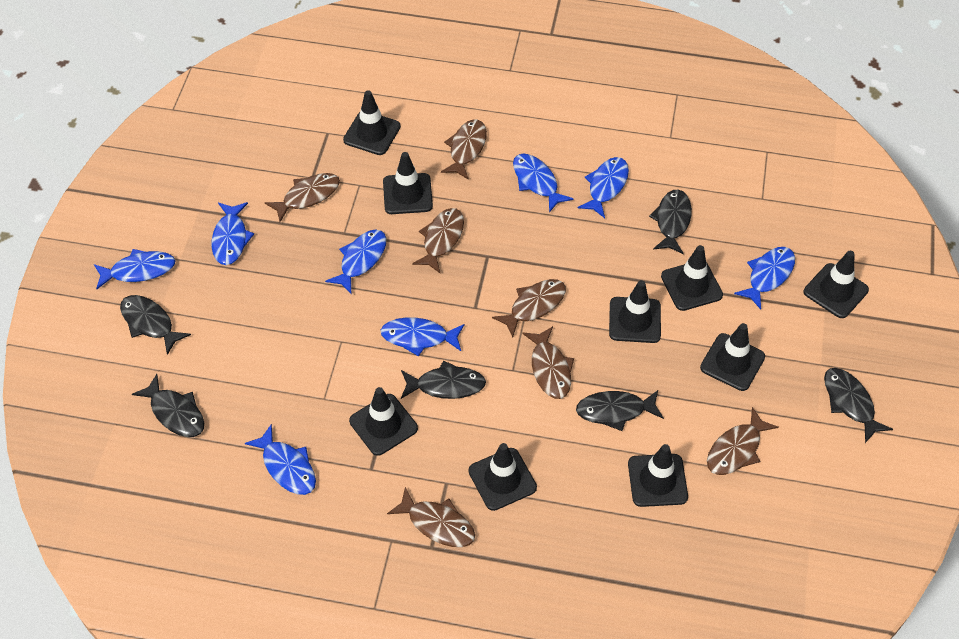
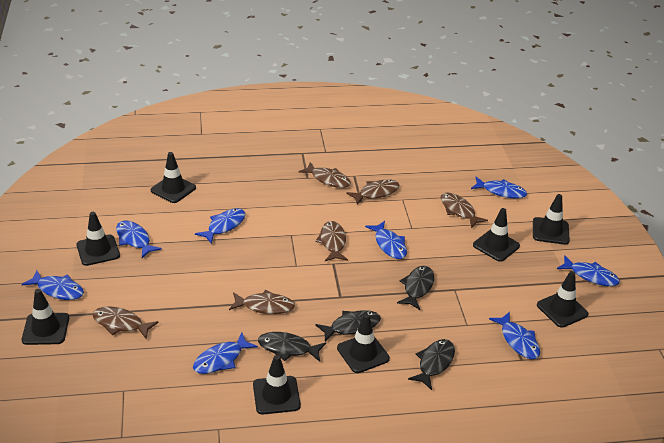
black fish: 6 -> 4
black traffic cone: 9 -> 8
brown fish: 7 -> 6

